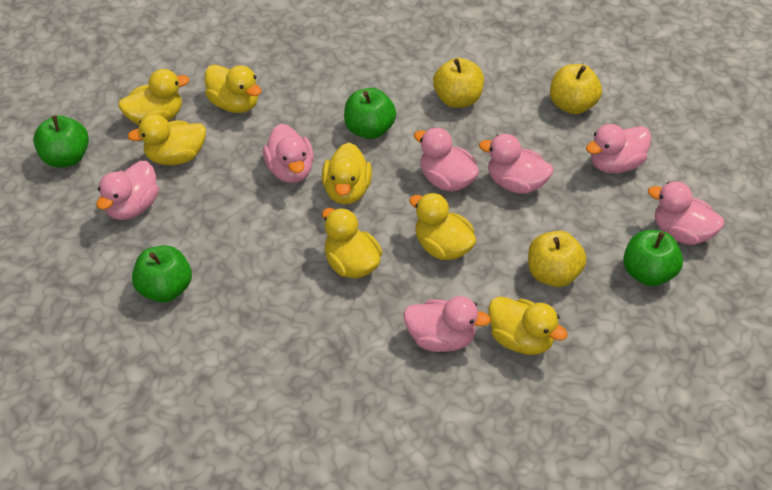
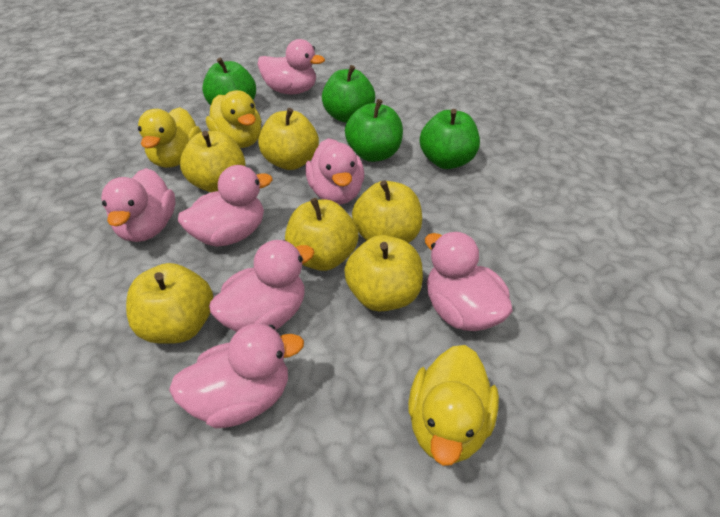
yellow apple: 3 -> 6
yellow duck: 7 -> 3

